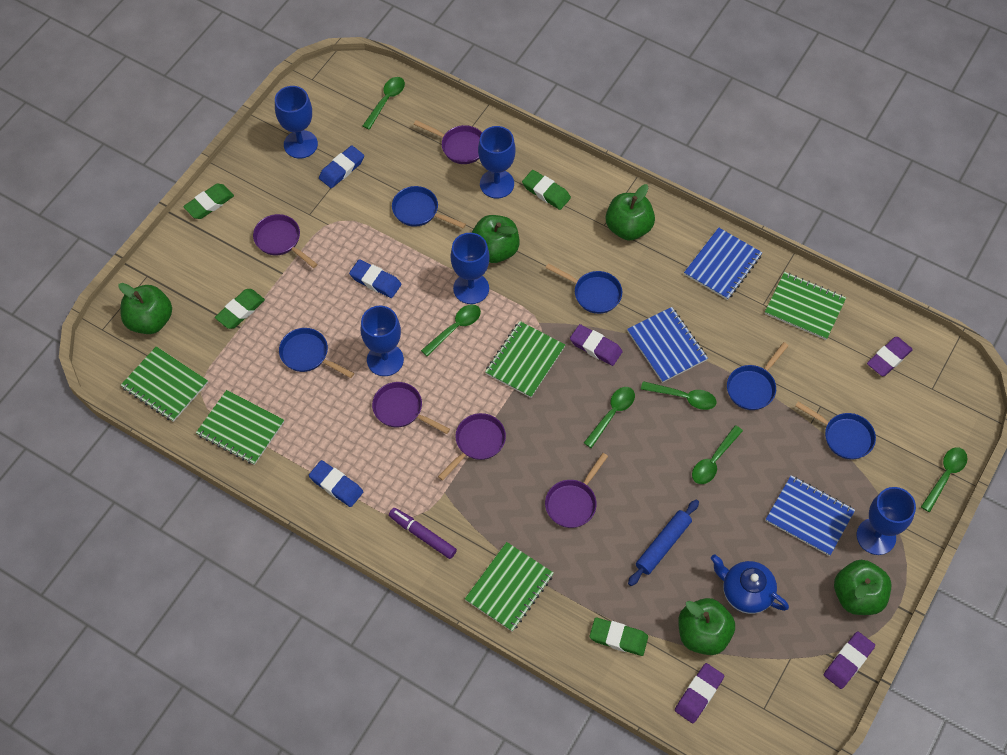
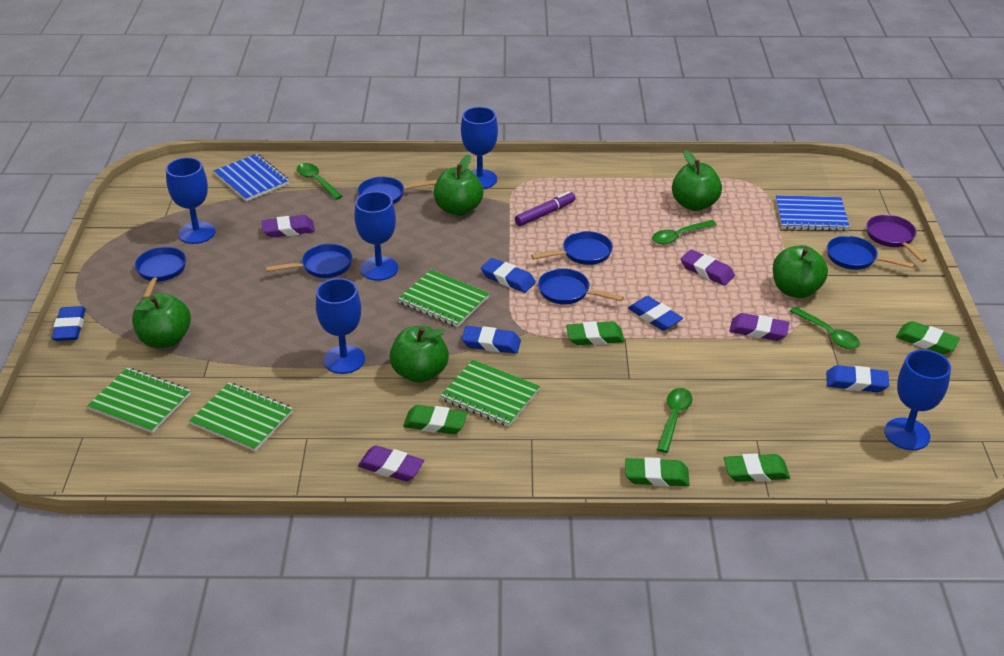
blue eraser: 3 -> 5
blue notebook: 3 -> 2
blue pan: 5 -> 6
blue rolling pin: 1 -> 0
blue teapot: 1 -> 0
green eraser: 4 -> 5
green notebook: 5 -> 4
green spoon: 6 -> 4
purple pan: 5 -> 1

